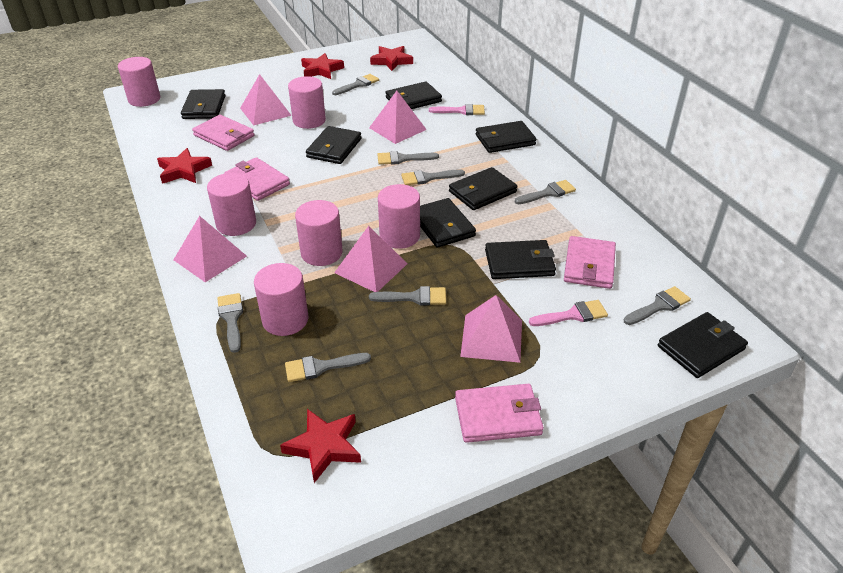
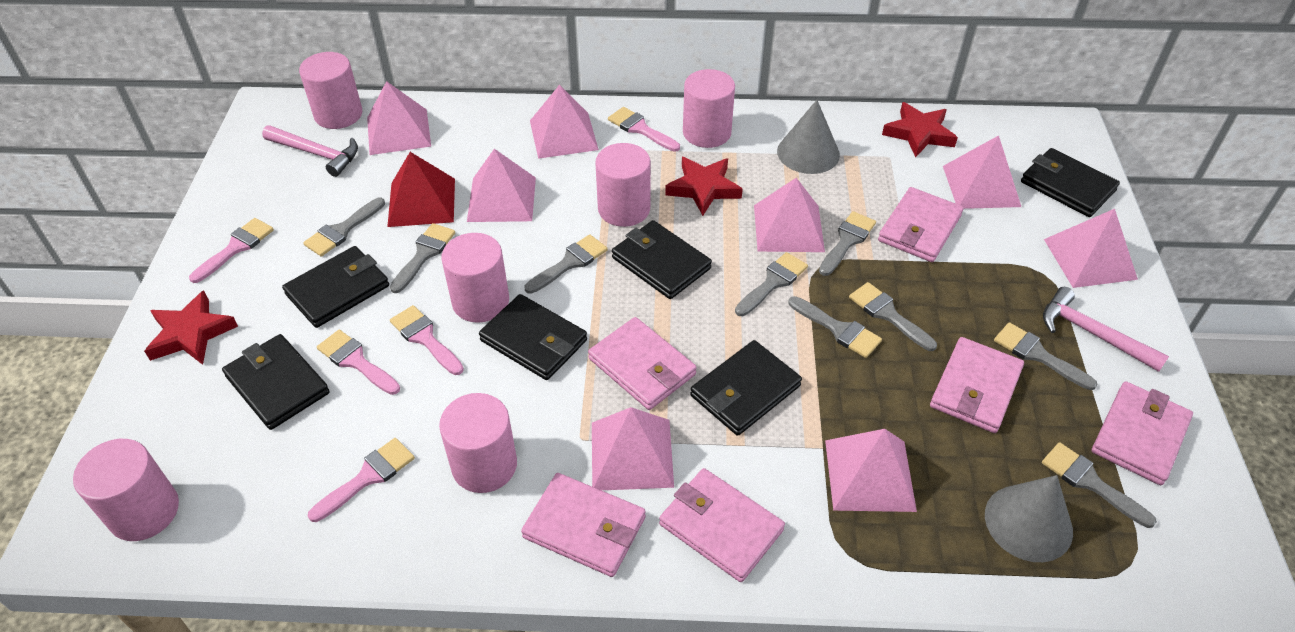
black wallet: 8 -> 6
grey brush: 8 -> 9
grey cone: 0 -> 2
pink brush: 2 -> 5
pink hammer: 0 -> 2
pink pyramid: 5 -> 8
pink wallet: 4 -> 6
red pyramid: 0 -> 1
red star: 4 -> 3

